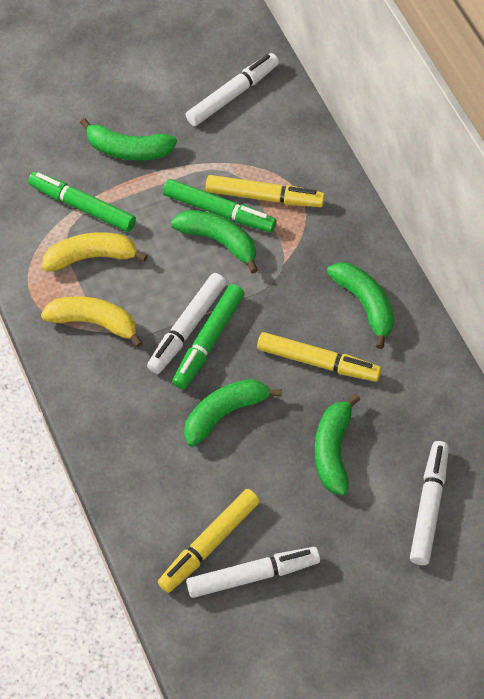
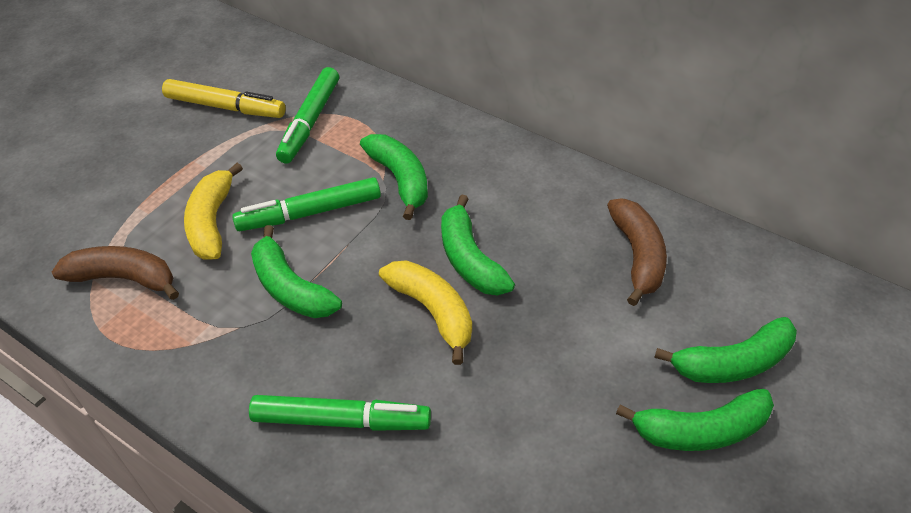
brown banana: 0 -> 2
white marker: 4 -> 0
yellow marker: 3 -> 1

